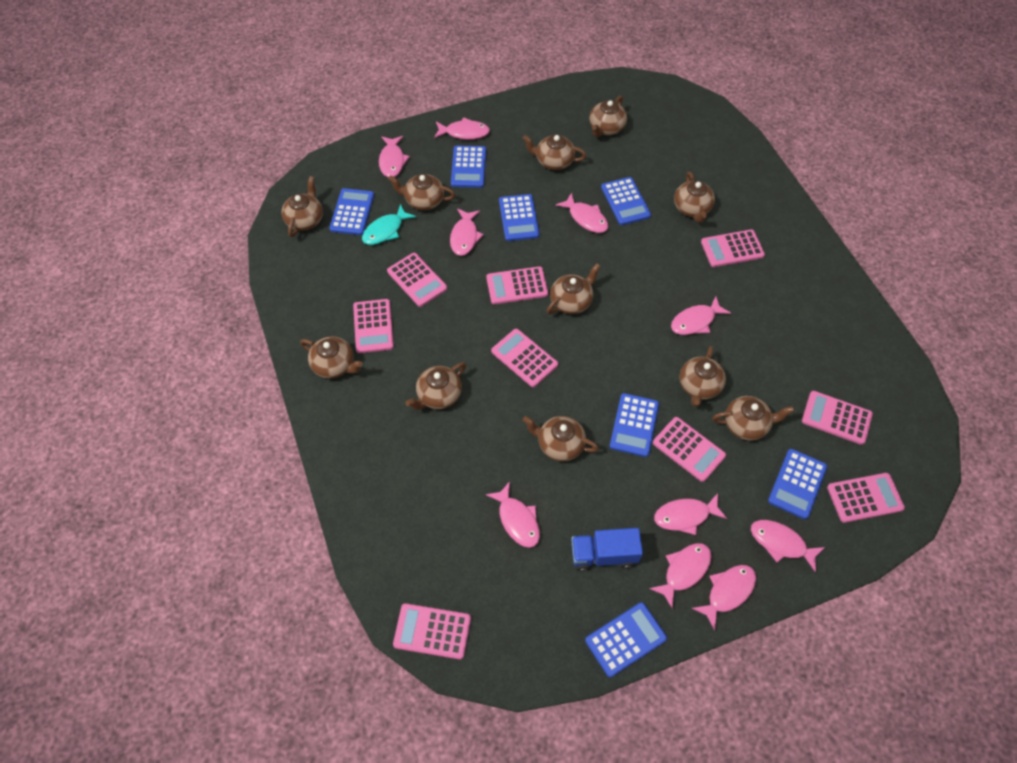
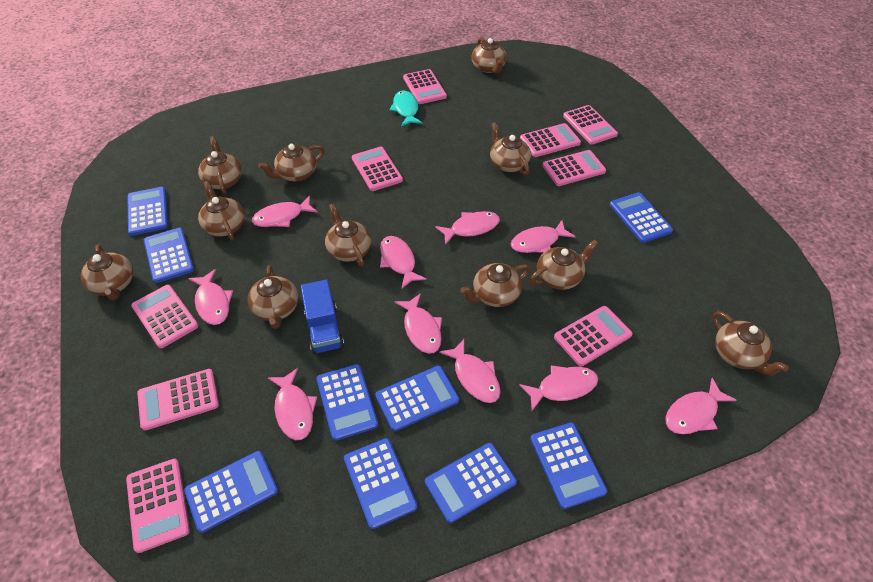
blue calculator: 7 -> 9

